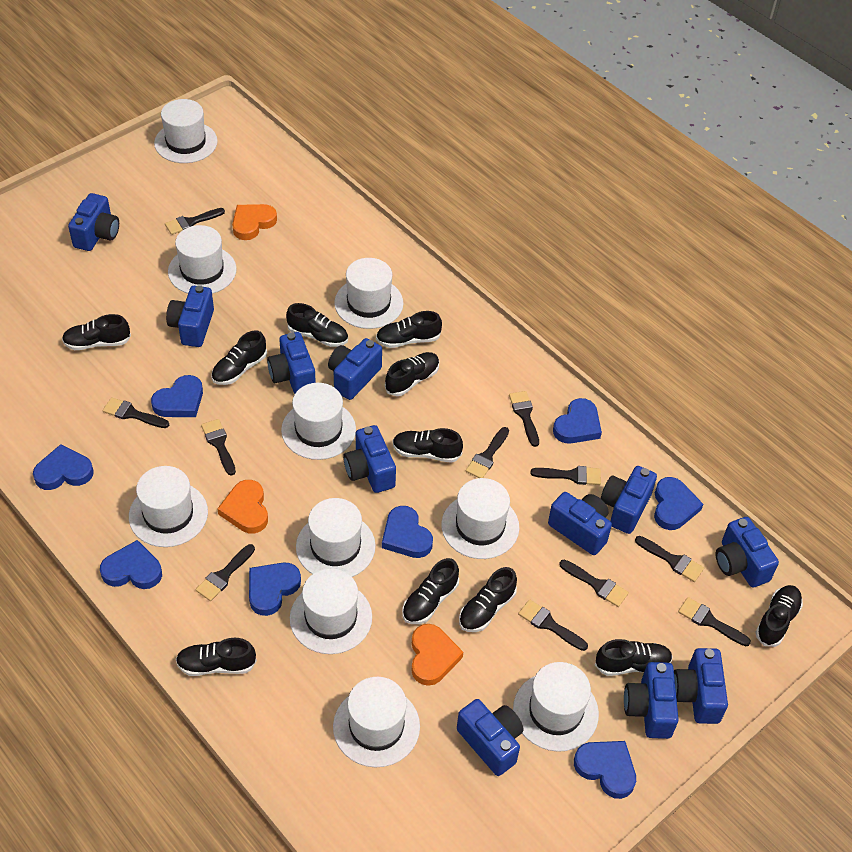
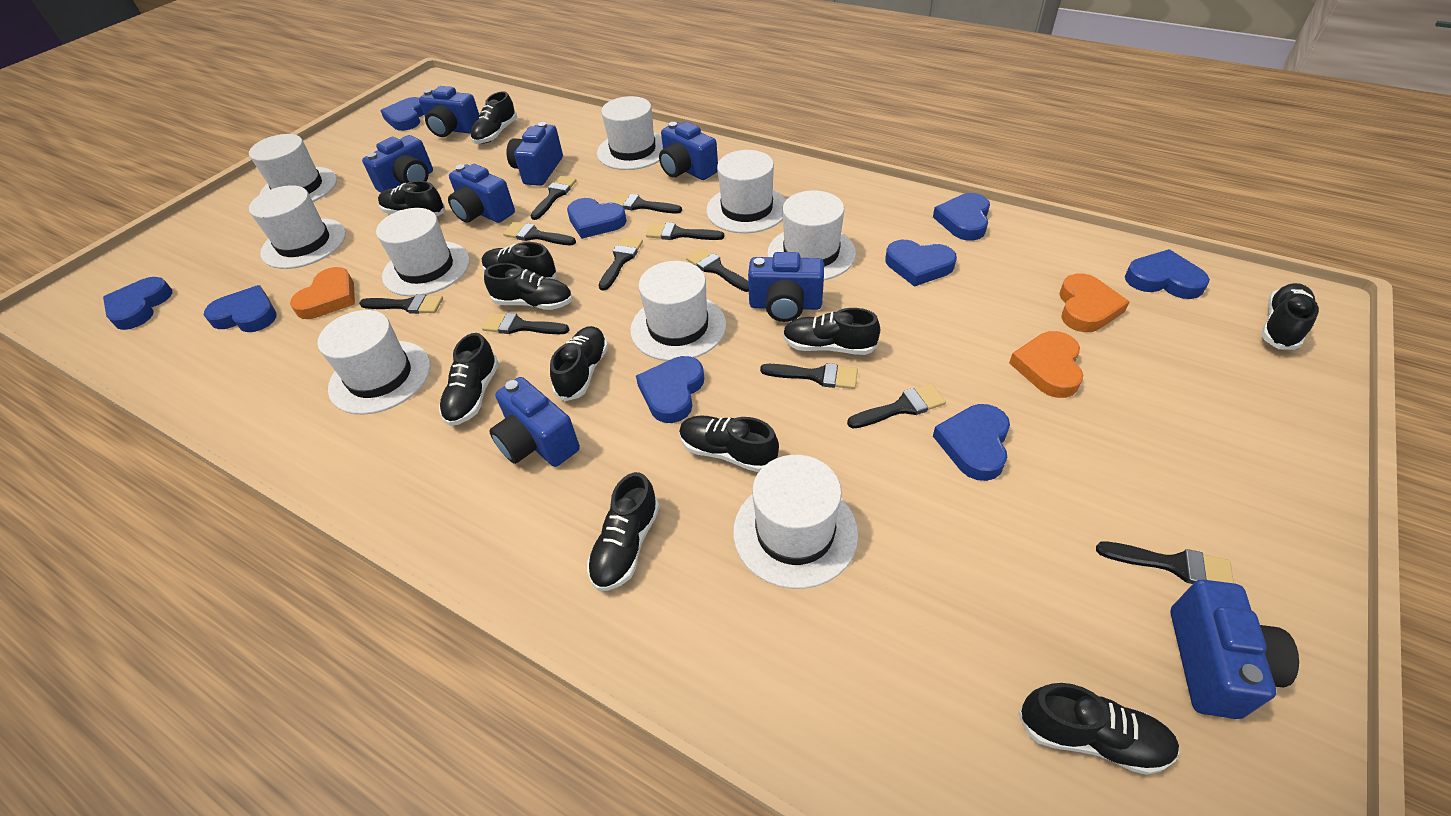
blue camera: 11 -> 8
blue heart: 8 -> 9
white hat: 10 -> 9

